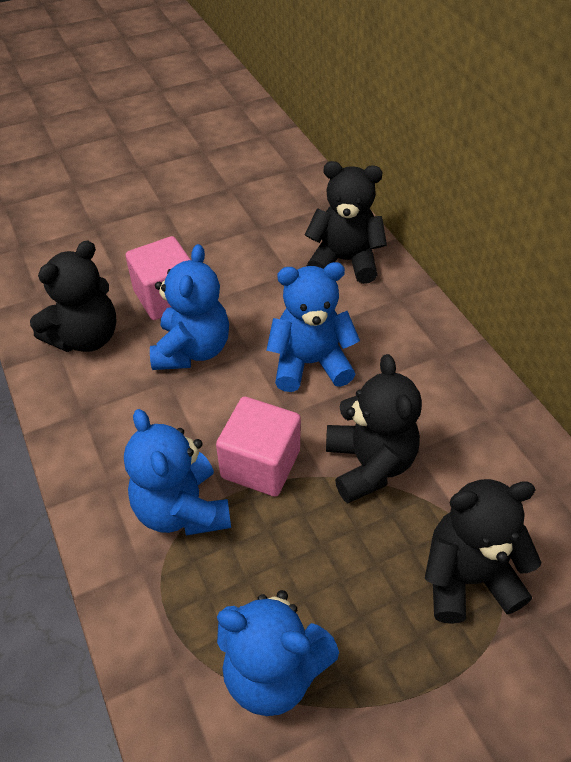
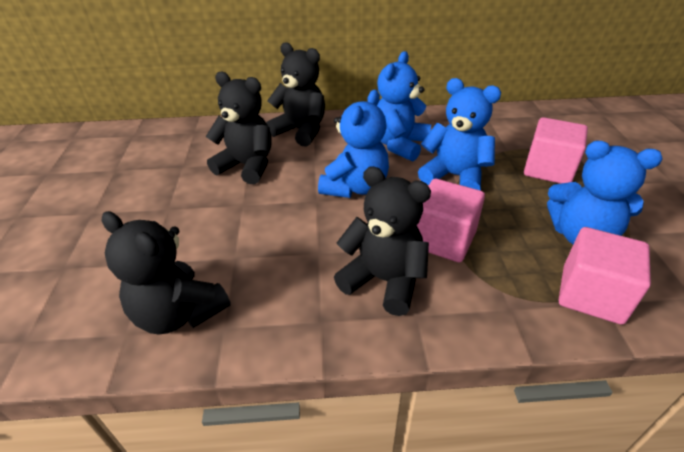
pink cube: 2 -> 3

